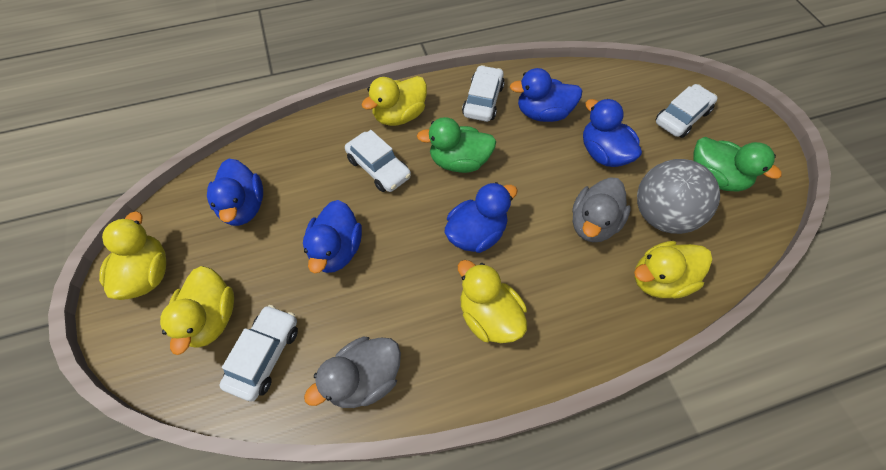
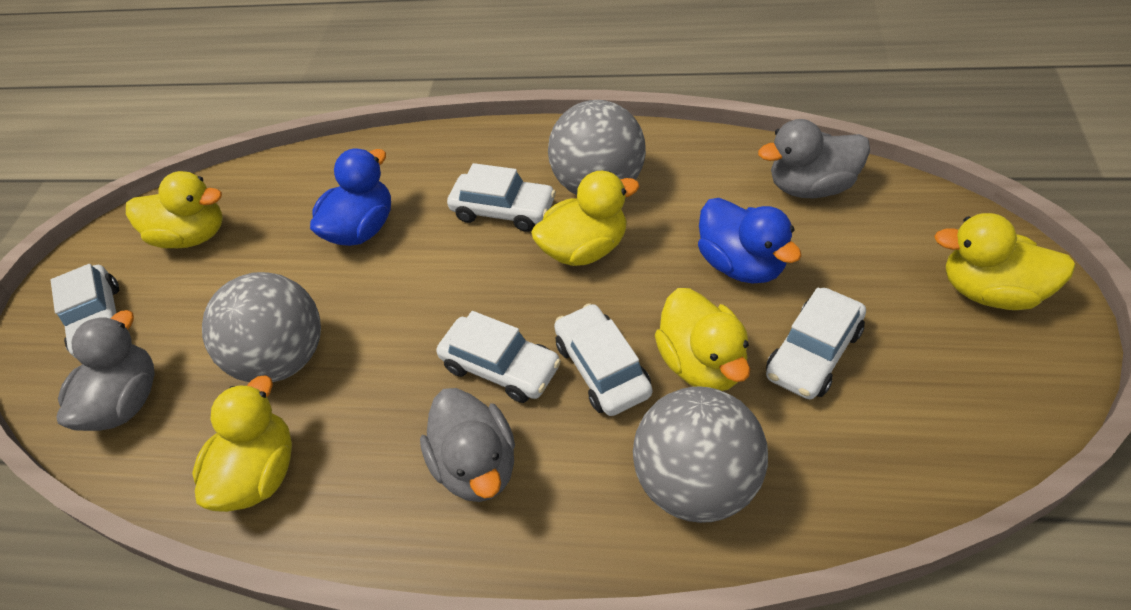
blue duck: 5 -> 2
green duck: 2 -> 0
grey ball: 1 -> 3
grey duck: 2 -> 3
white car: 4 -> 5

